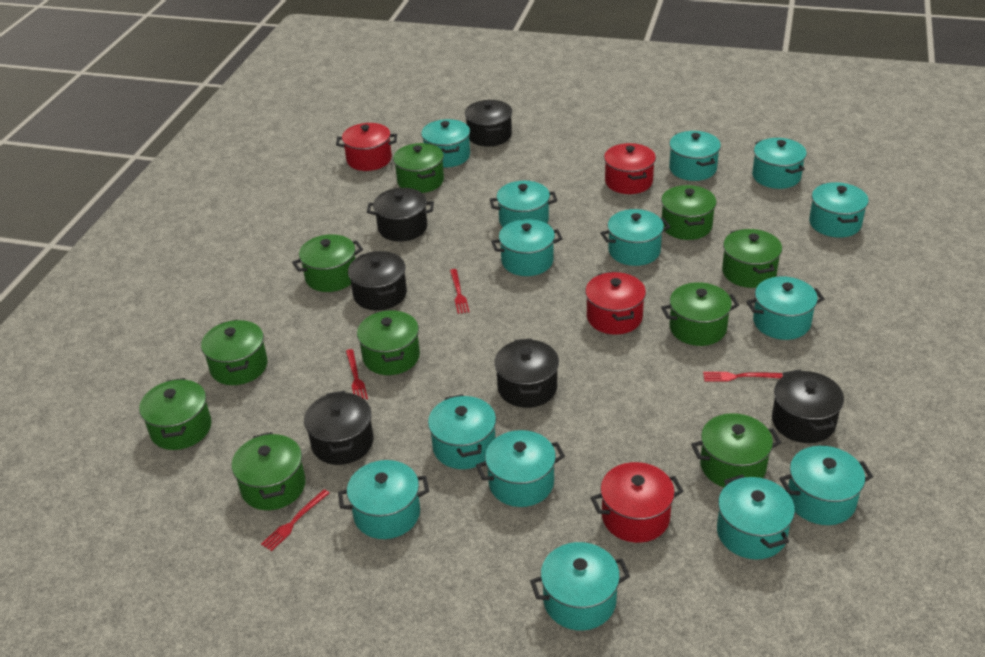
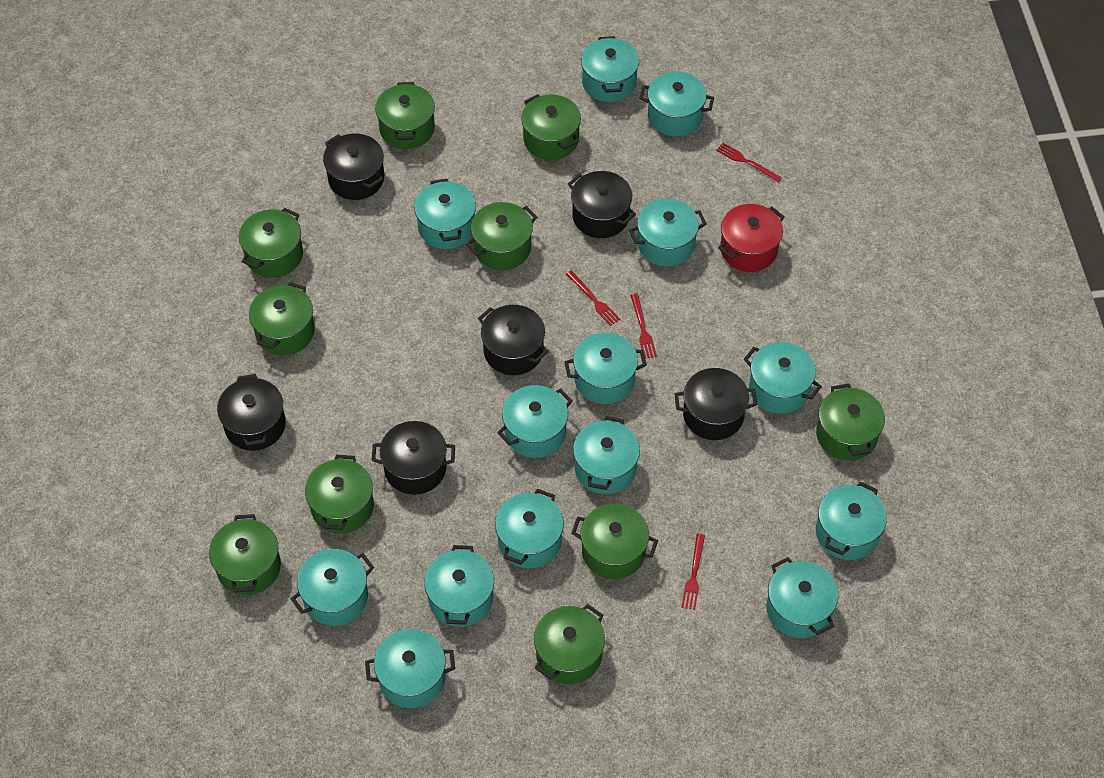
red pot: 4 -> 1

